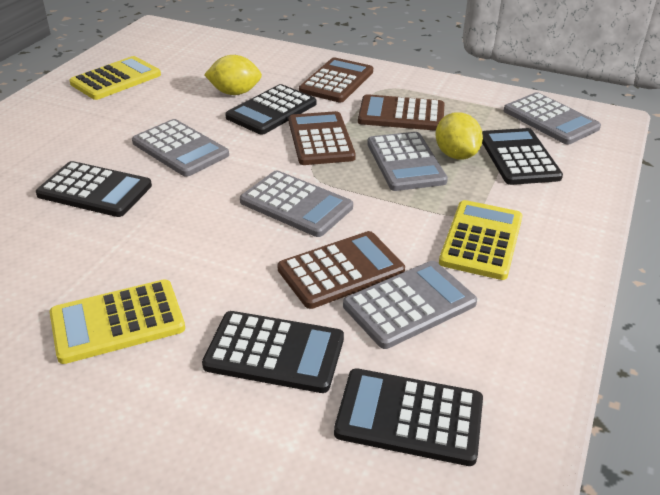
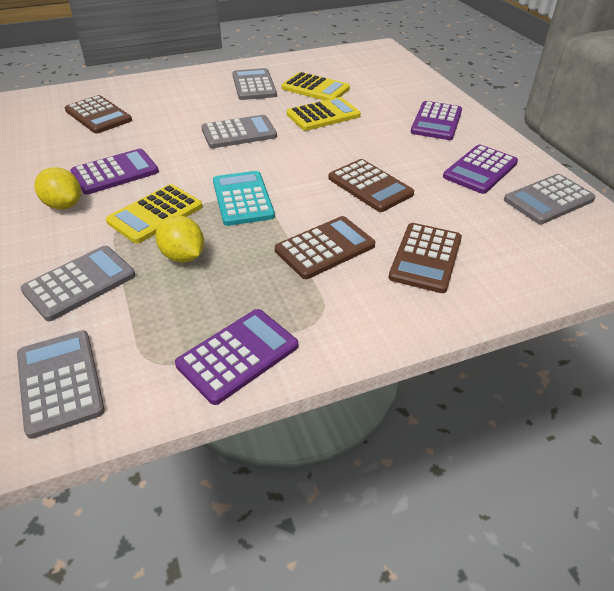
black calculator: 5 -> 0
purple calculator: 0 -> 4
turquoise calculator: 0 -> 1

